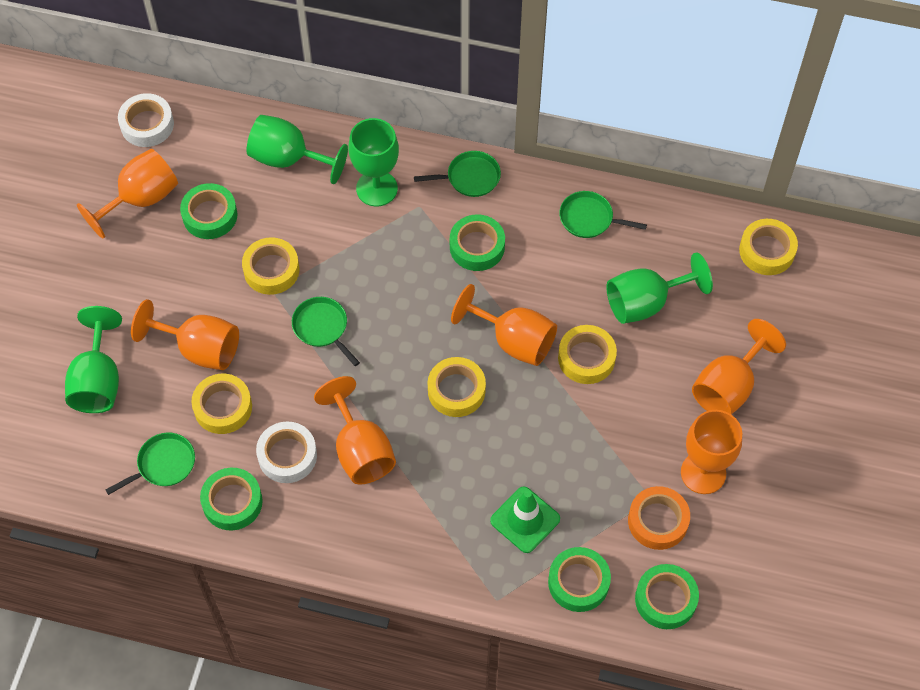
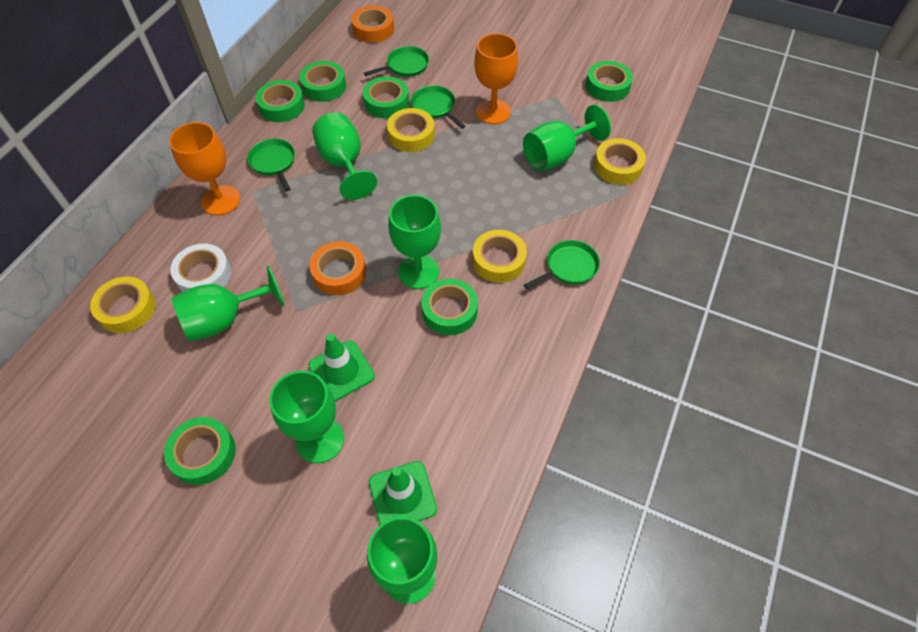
green goblet: 4 -> 6
green tape: 5 -> 6
green traffic cone: 1 -> 2
orange goblet: 6 -> 2
orange tape: 1 -> 2
white tape: 2 -> 1
yellow tape: 5 -> 4

